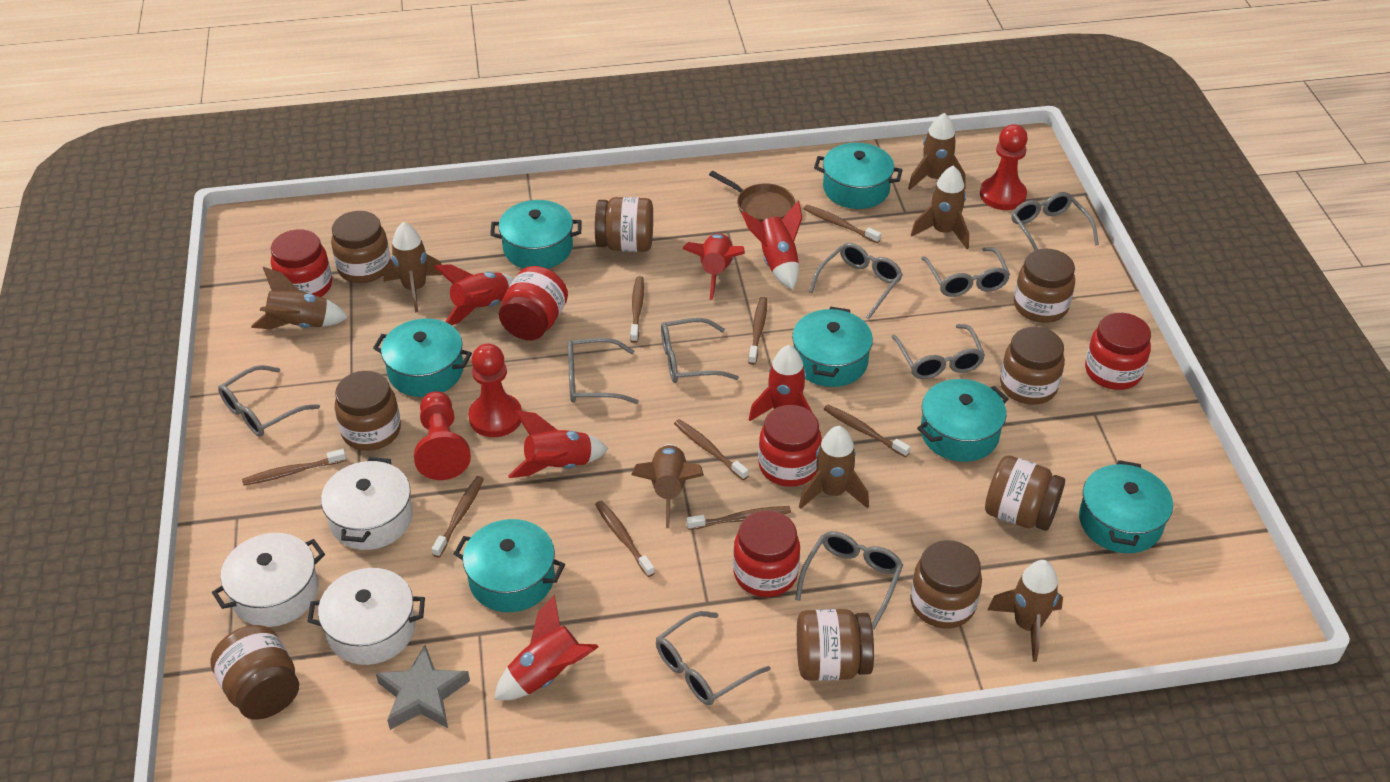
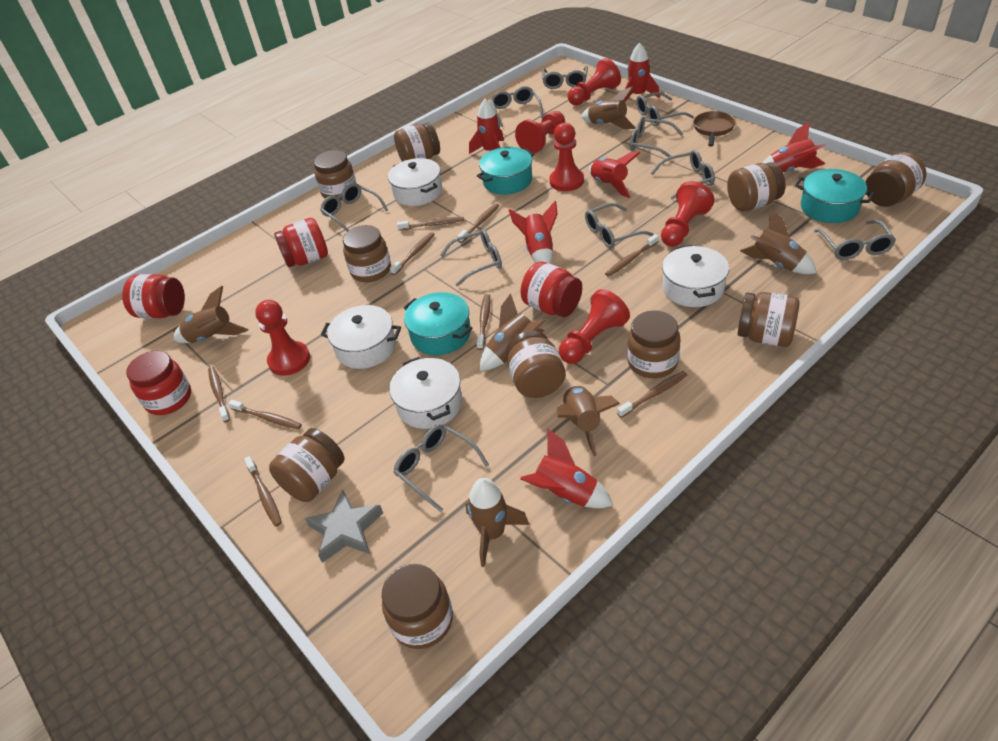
brown jar: 9 -> 10
brown rocket: 7 -> 6
grey glasses: 9 -> 10
red jar: 5 -> 4
red pawn: 3 -> 6
turquoise pot: 7 -> 3
white pot: 3 -> 4

